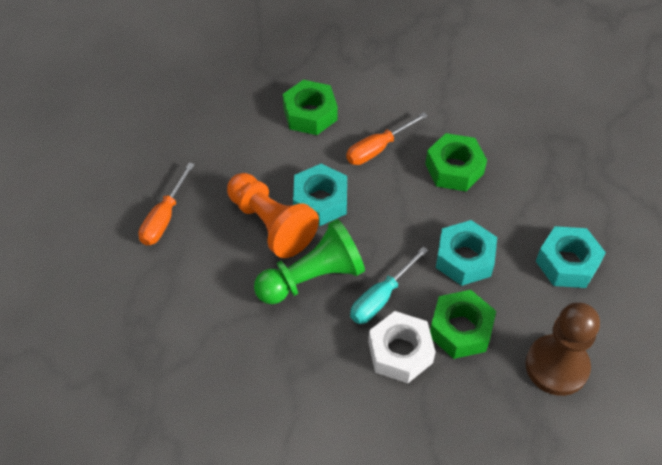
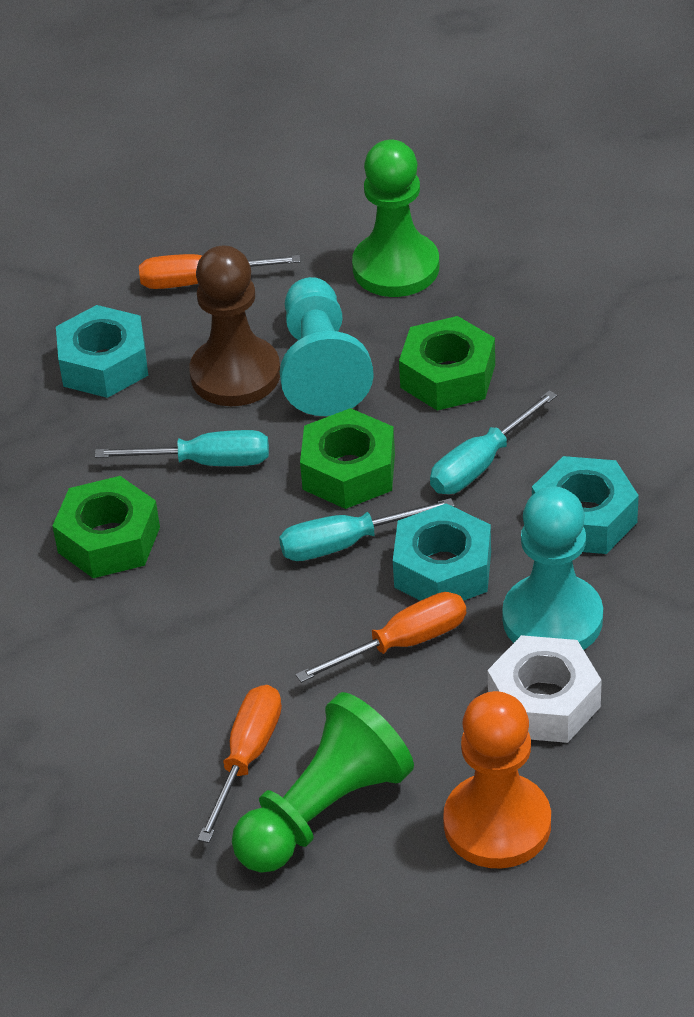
green pawn: 1 -> 2
orange screwdriver: 2 -> 3
turquoise pawn: 0 -> 2
turquoise screwdriver: 1 -> 3

